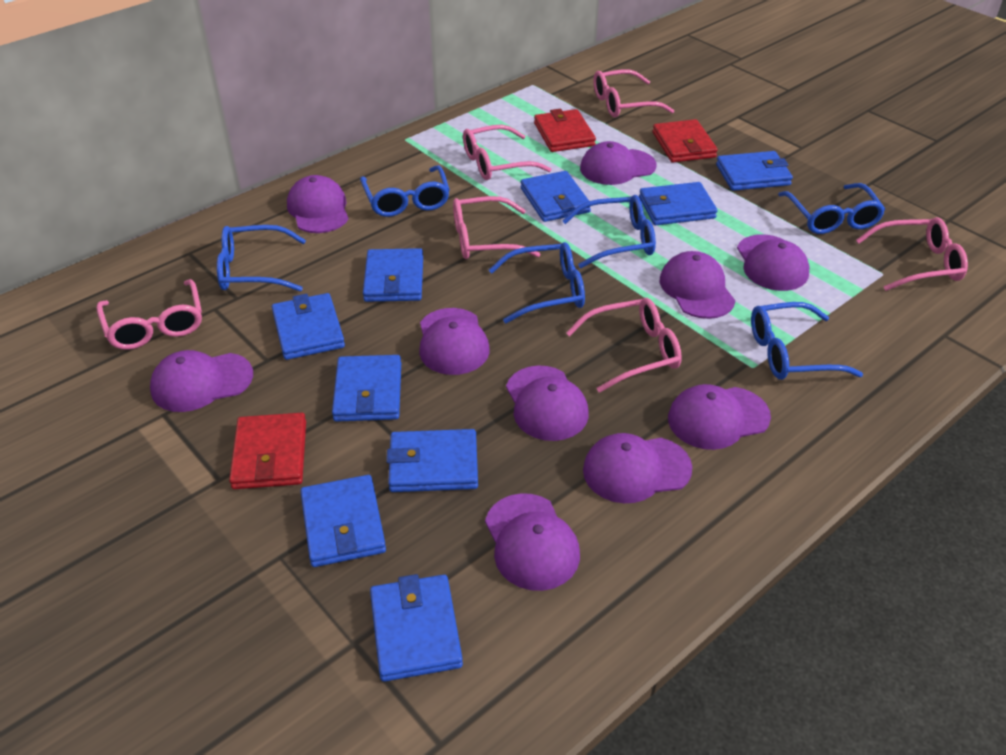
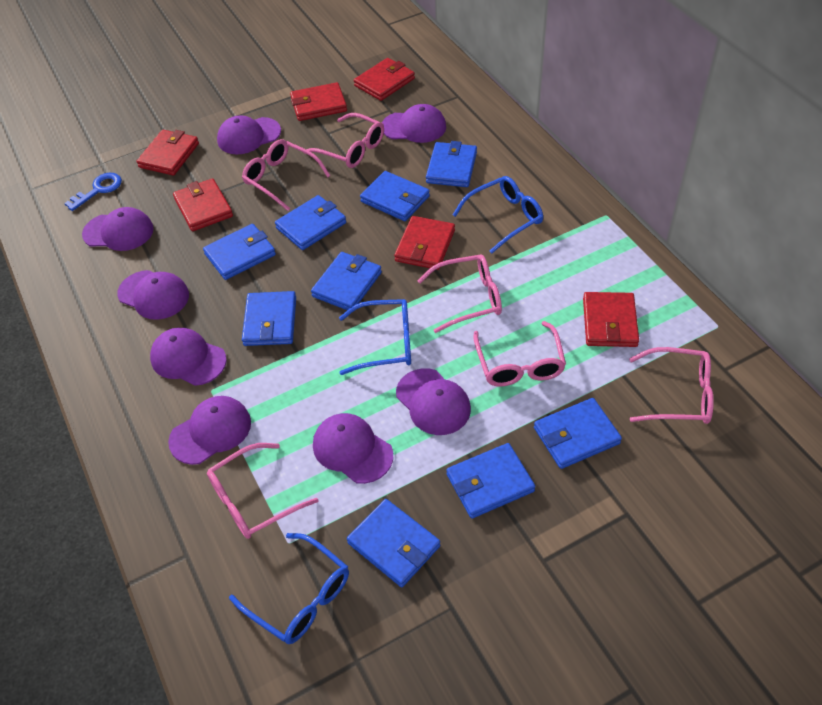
blue glasses: 6 -> 3
blue key: 0 -> 1
purple cap: 10 -> 8
red wallet: 3 -> 6

